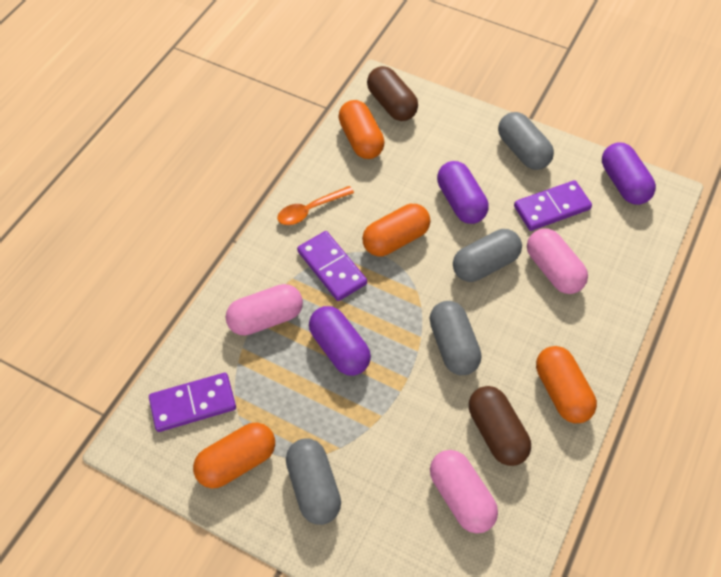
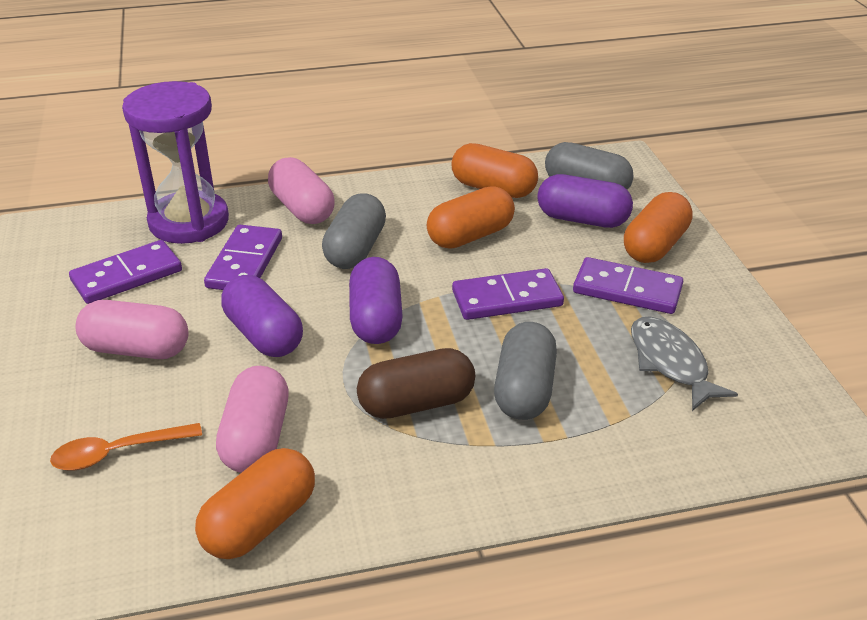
brown capsule: 2 -> 1
grey capsule: 4 -> 3
grey fish: 0 -> 1
purple domino: 3 -> 4
purple hourglass: 0 -> 1

